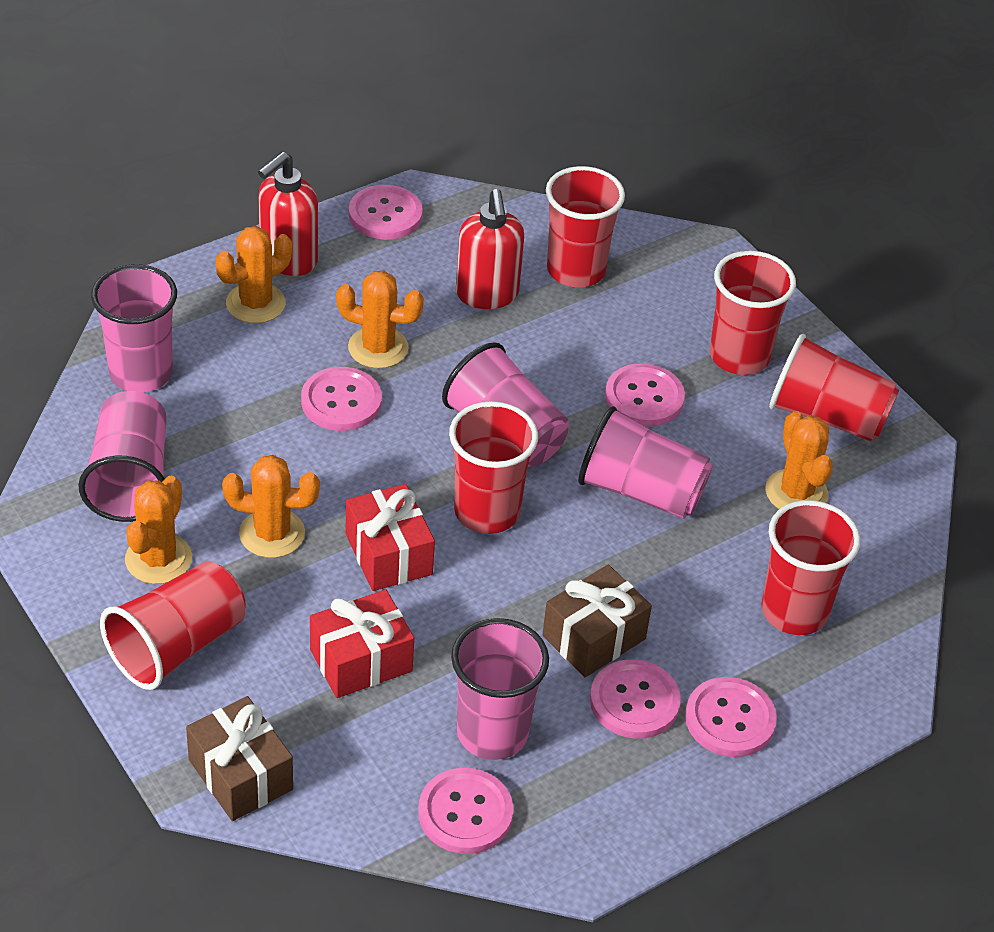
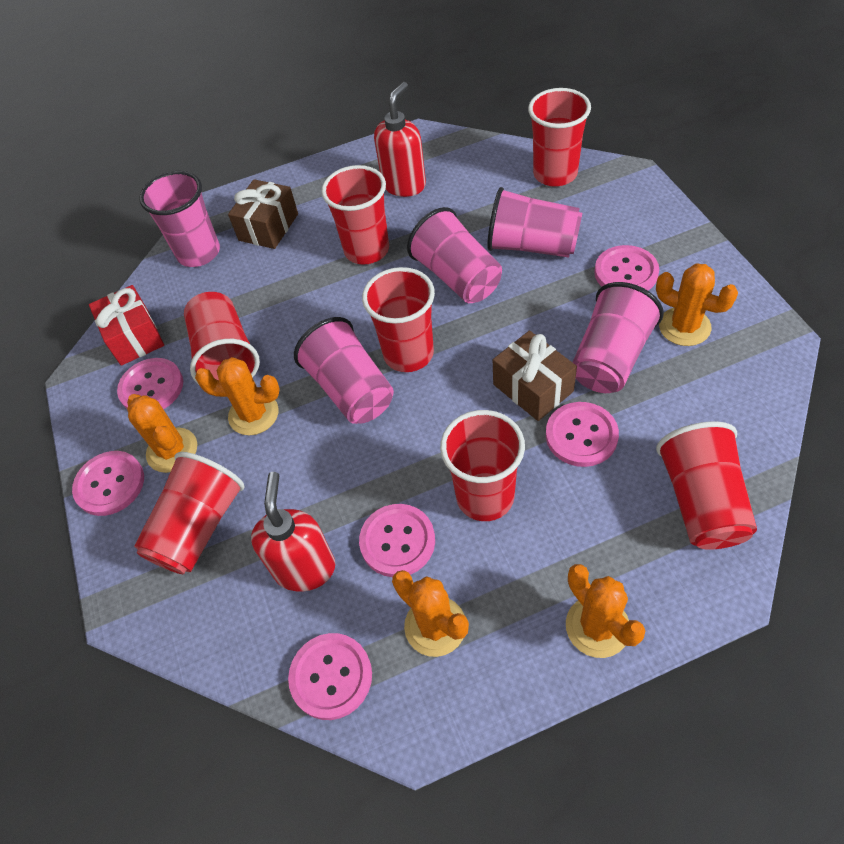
red cup: 6 -> 7
red gift: 2 -> 1

